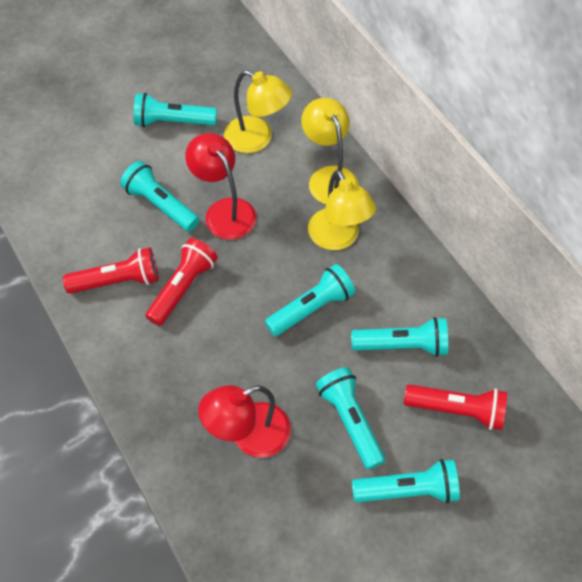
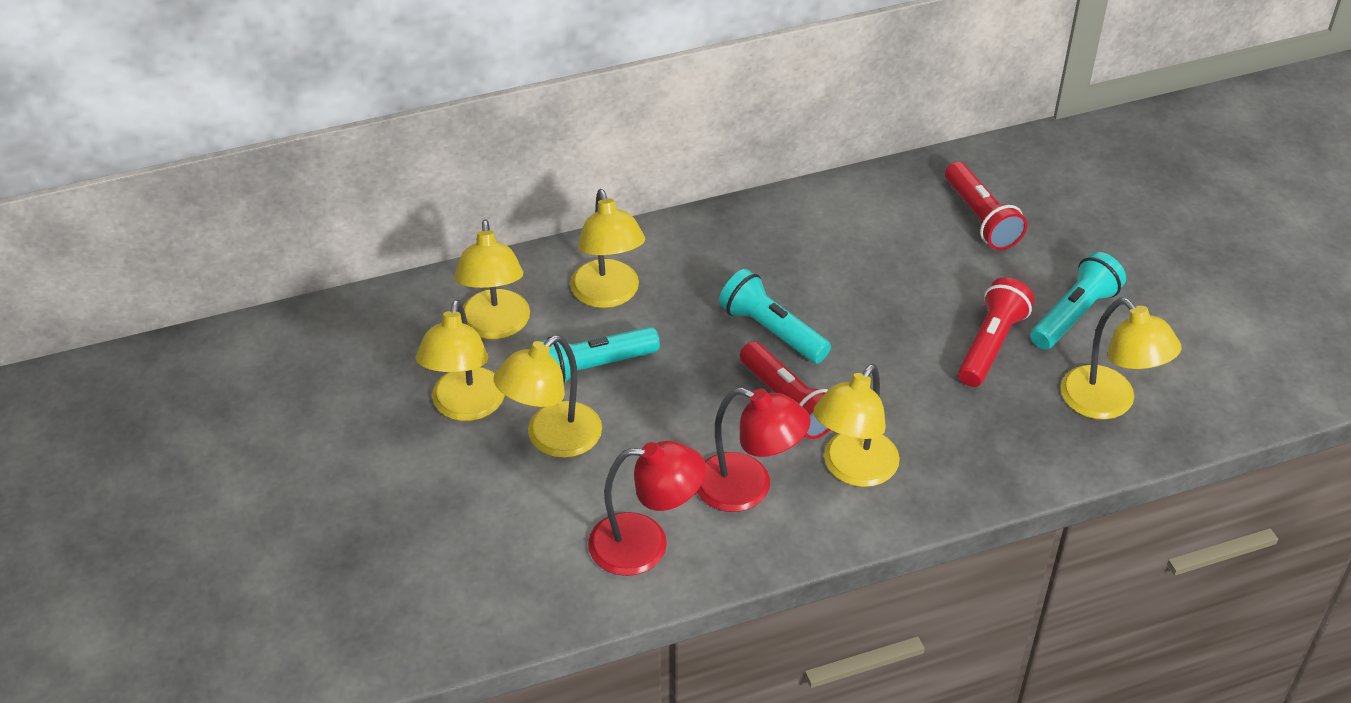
turquoise flashlight: 6 -> 3
yellow lamp: 3 -> 6

